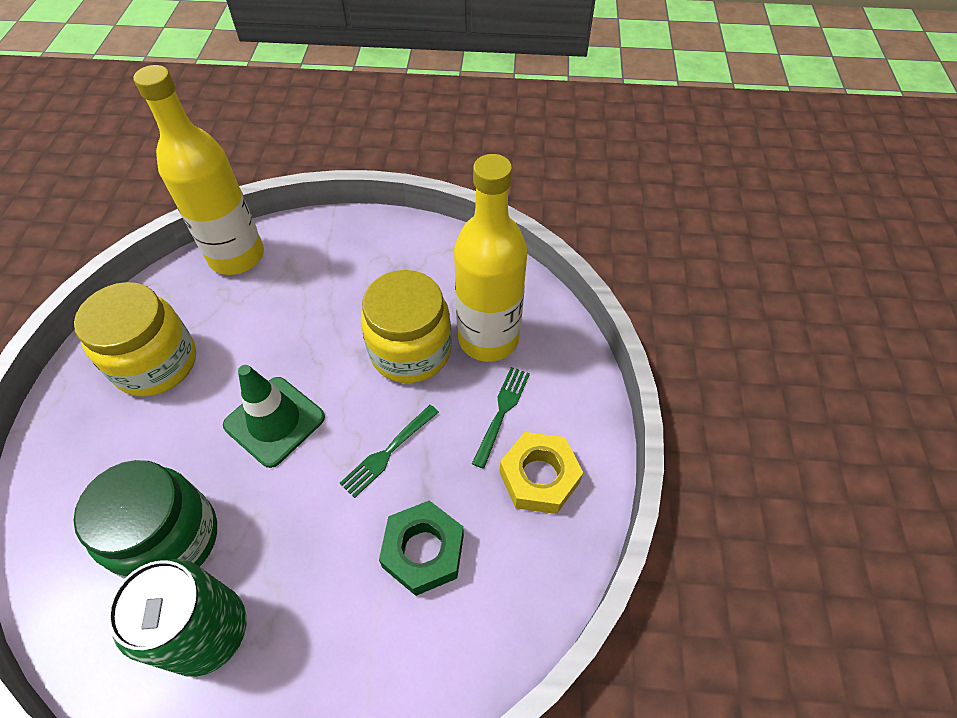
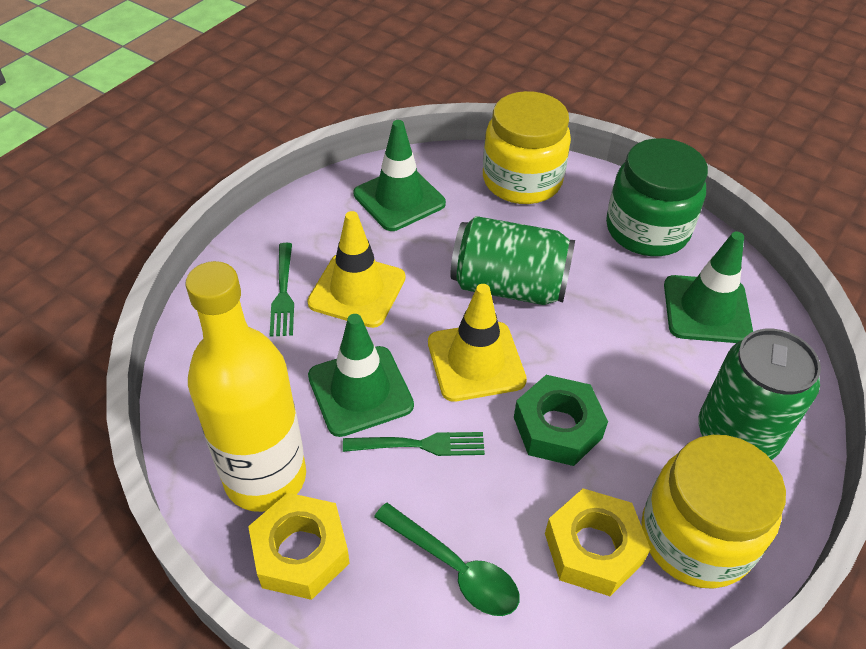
green can: 1 -> 2
green spoon: 0 -> 1
green traffic cone: 1 -> 3
yellow bottle: 2 -> 1
yellow nut: 1 -> 2
yellow traffic cone: 0 -> 2

